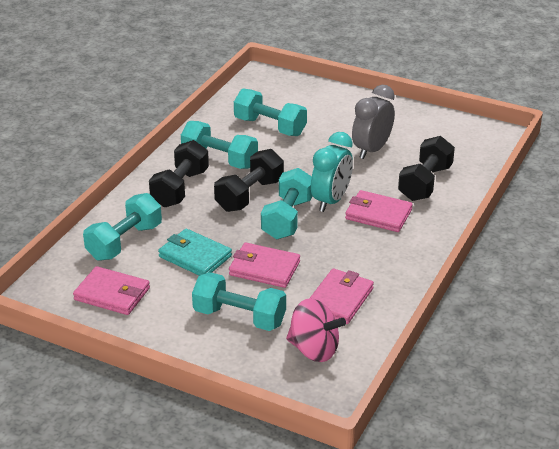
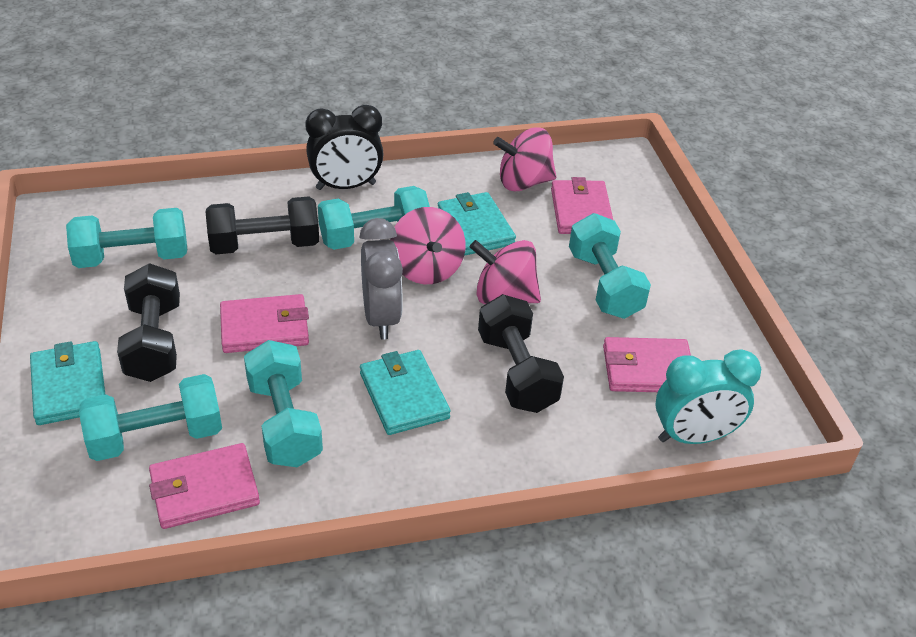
black clock: 0 -> 1
pink spinning top: 1 -> 3
turquoise wallet: 1 -> 3

